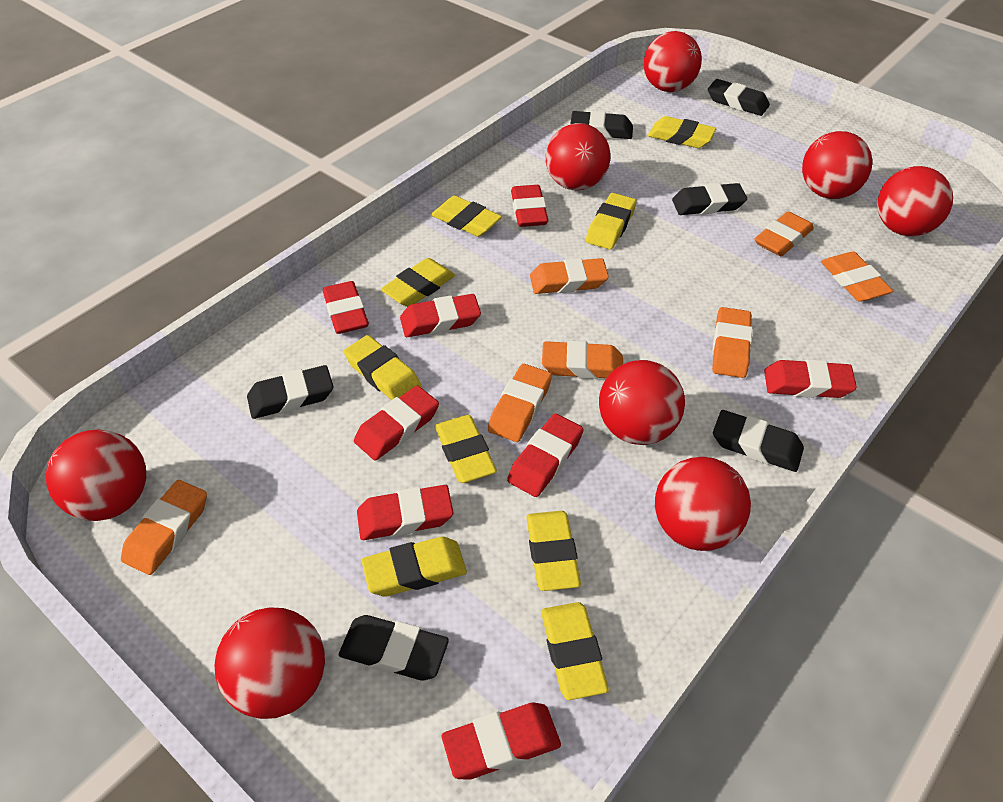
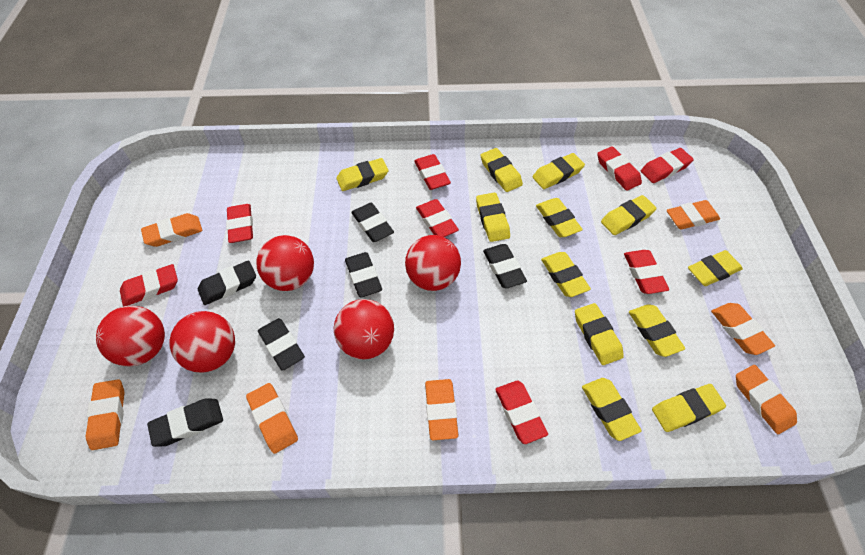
red ball: 8 -> 5
yellow eraser: 9 -> 12

